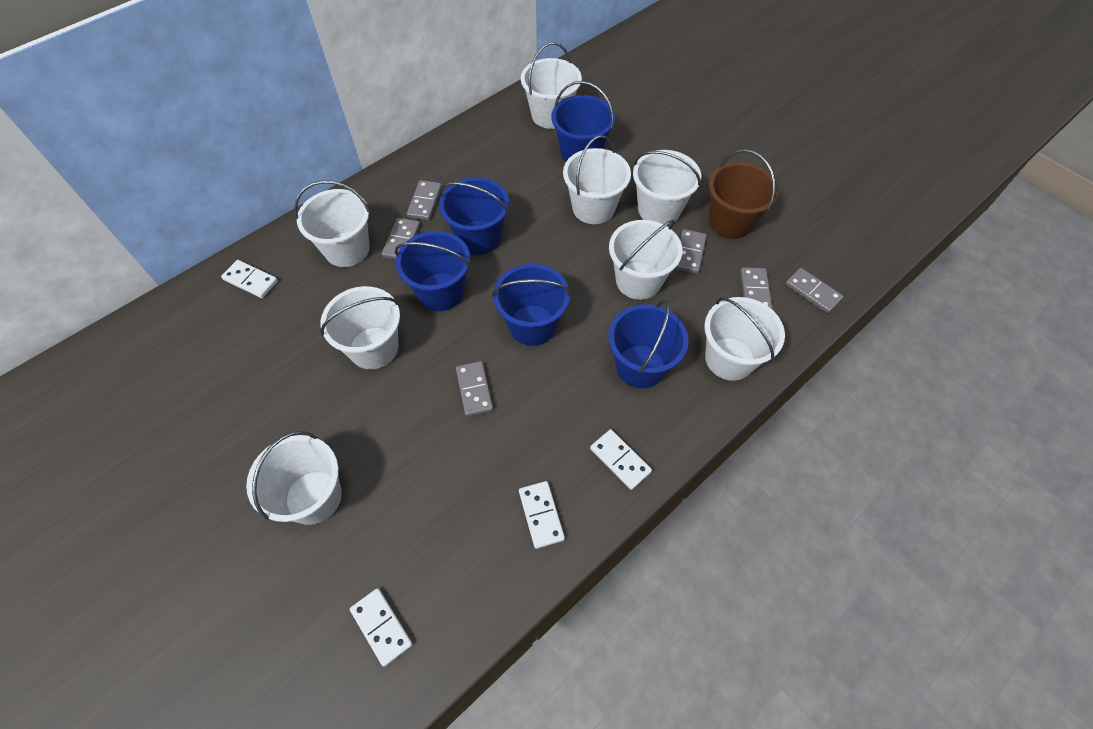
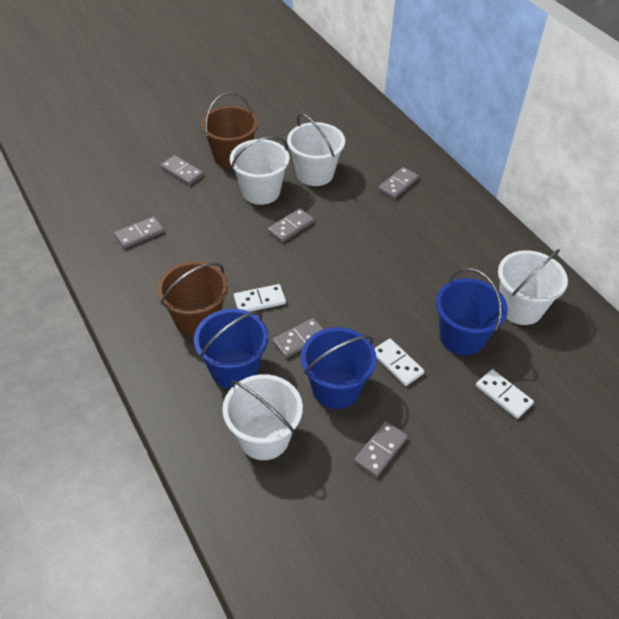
blue bucket: 5 -> 3
brown bucket: 1 -> 2
white bucket: 8 -> 4
white domino: 4 -> 3

